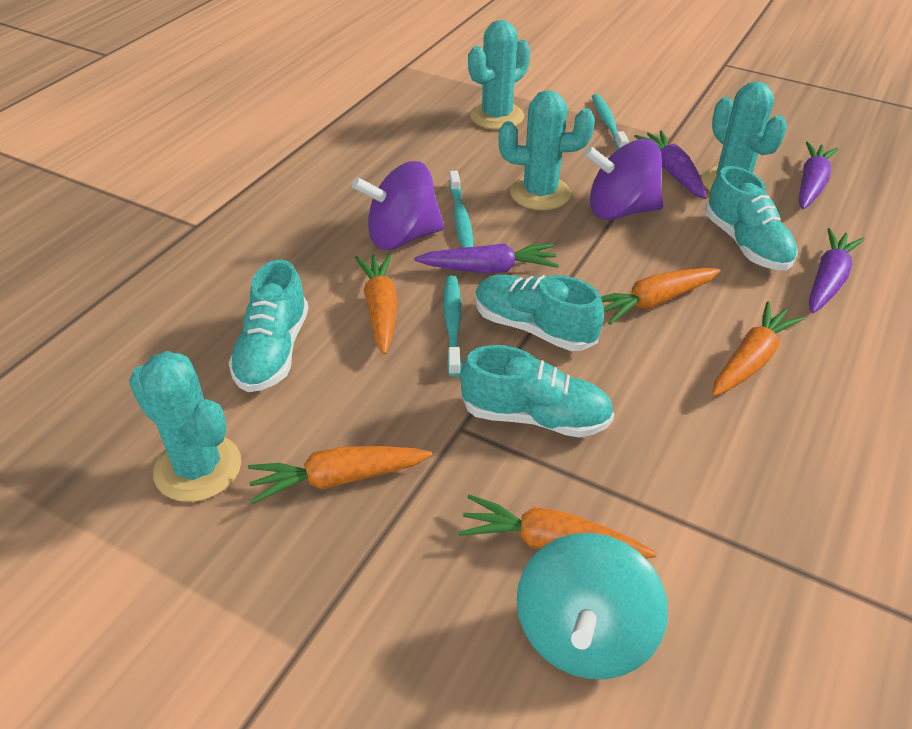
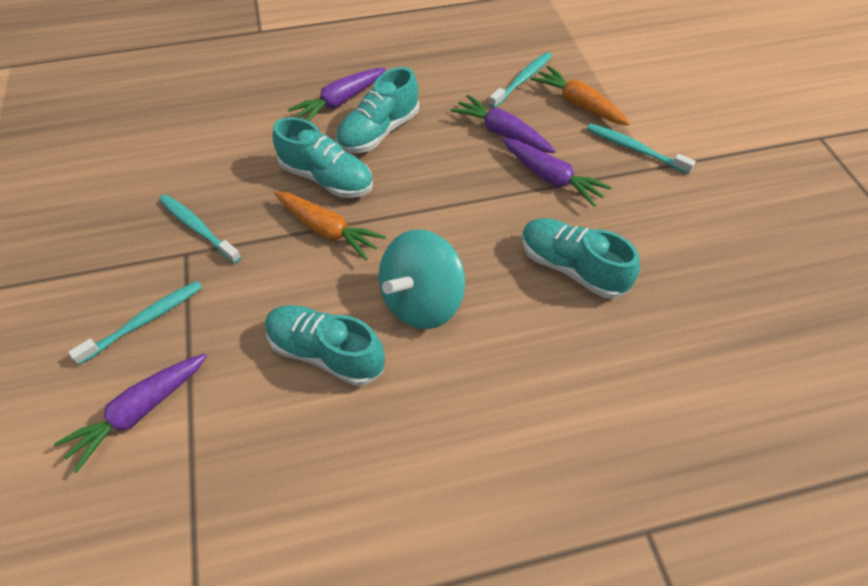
orange carrot: 5 -> 2
purple spinning top: 2 -> 0
turquoise cactus: 4 -> 0
turquoise toothbrush: 3 -> 4

